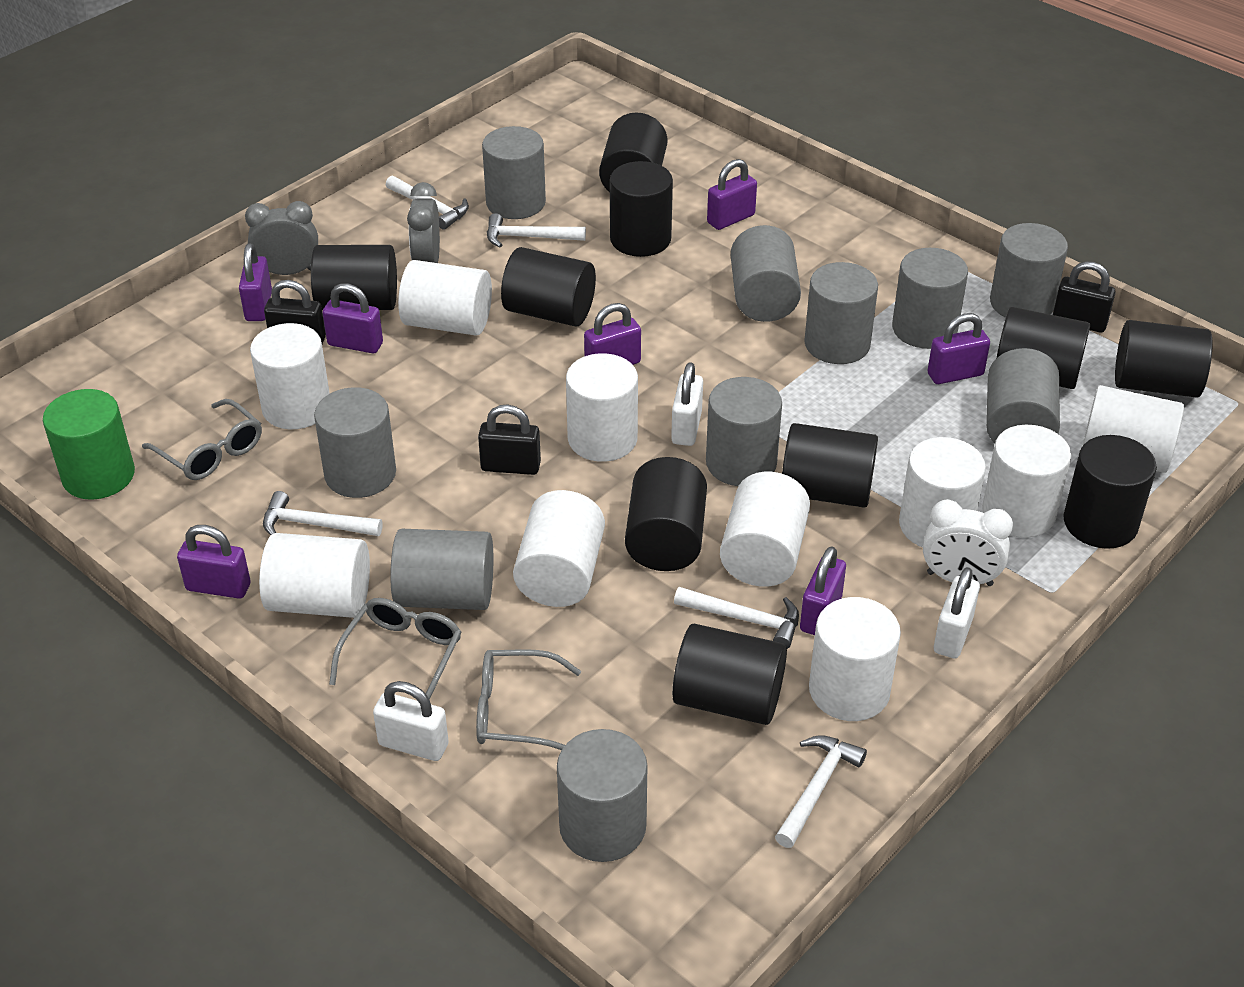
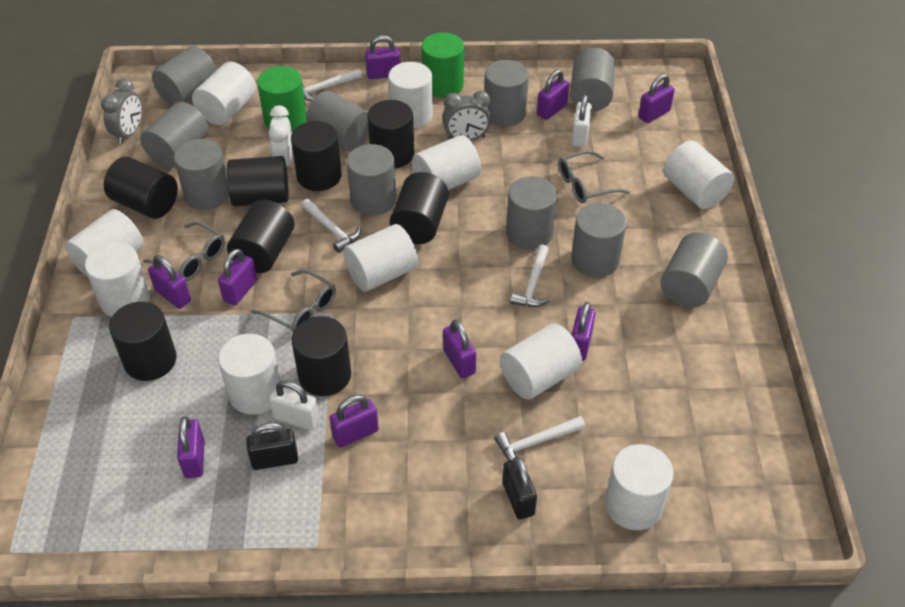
black cylinder: 10 -> 8
black padlock: 3 -> 2
green cylinder: 1 -> 2
purple padlock: 7 -> 9
white hammer: 5 -> 4
white padlock: 3 -> 2

